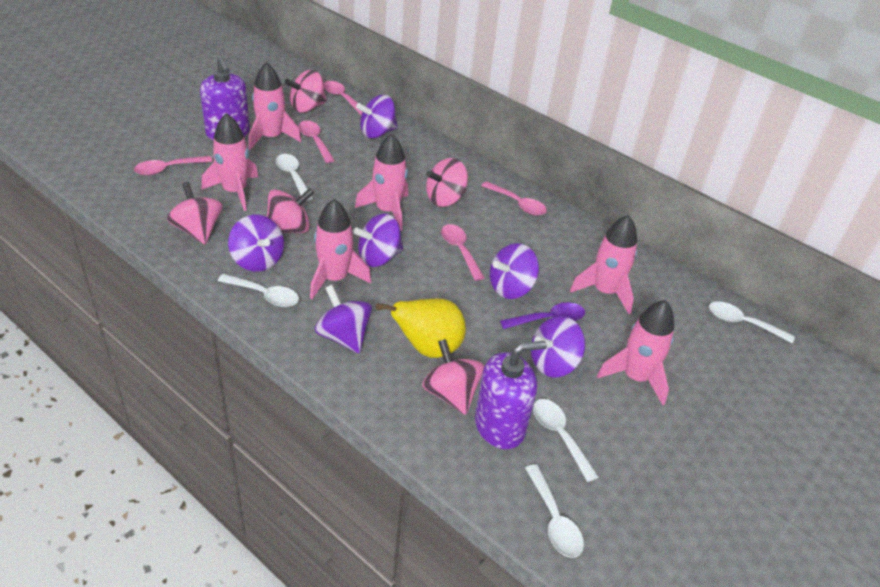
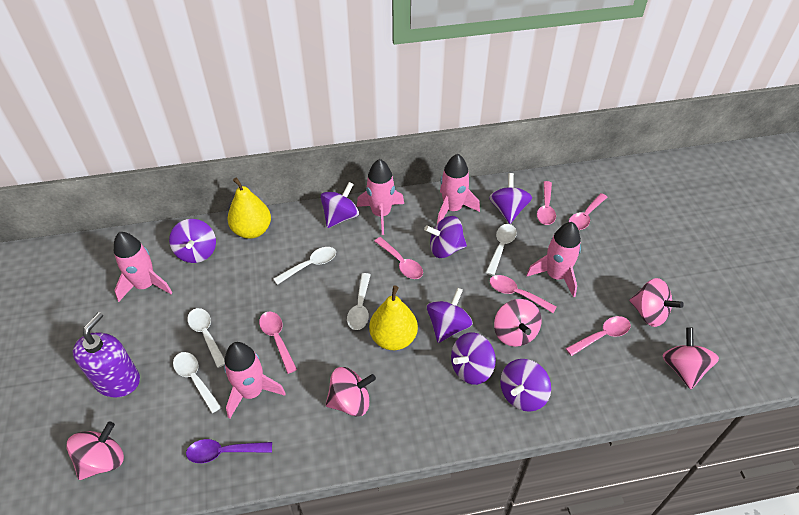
pink rocket: 6 -> 5
pink spoon: 5 -> 6
purple soap dispenser: 2 -> 1
purple spinning top: 6 -> 7
yellow pear: 1 -> 2

